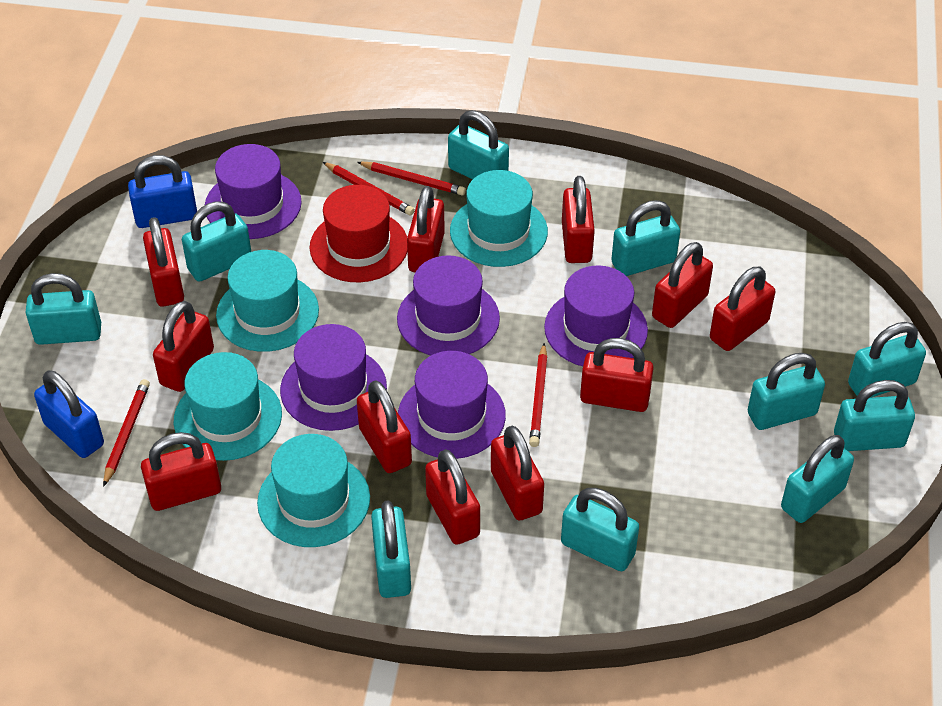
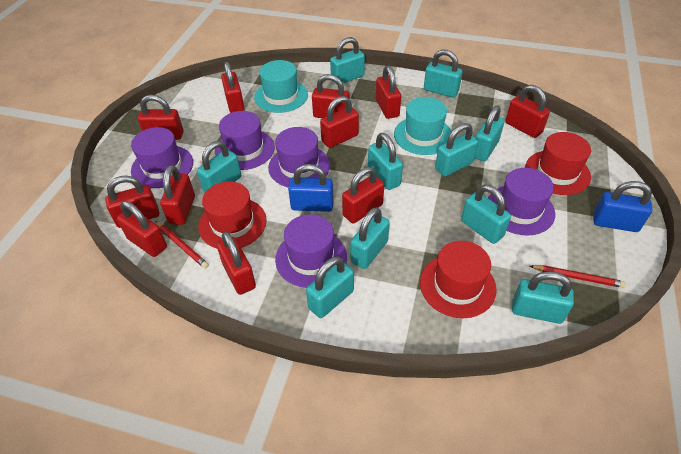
red hat: 1 -> 3
red pencil: 4 -> 2
turquoise hat: 4 -> 2

